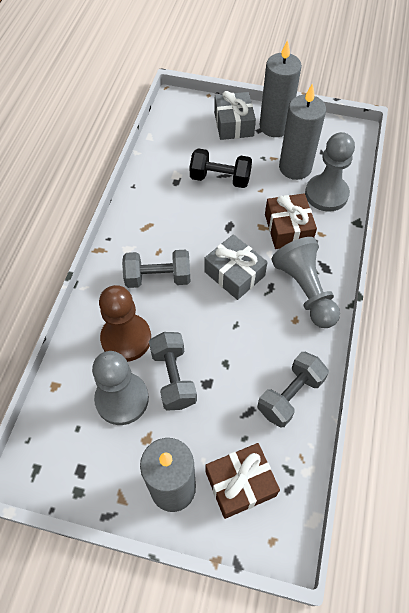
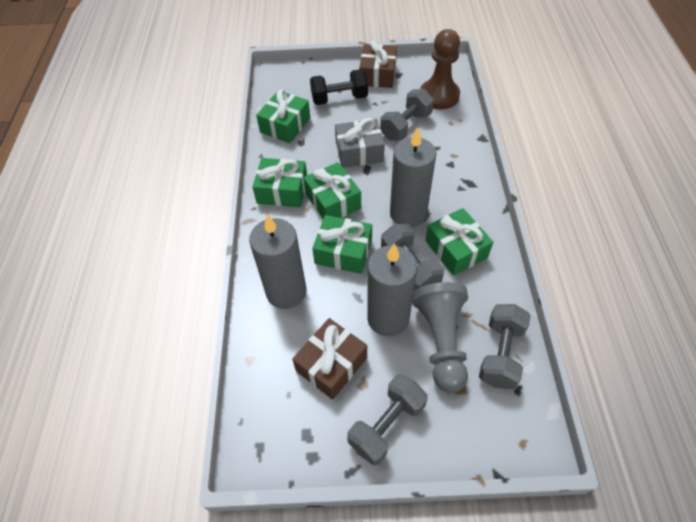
green gift: 0 -> 5
grey dumbbell: 3 -> 4
grey gift: 2 -> 1
grey pawn: 3 -> 1

